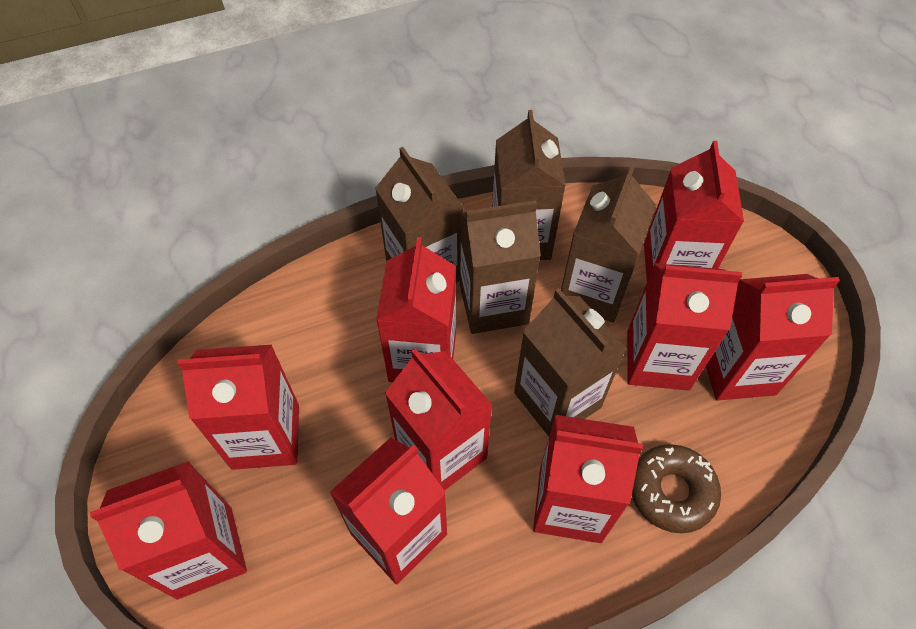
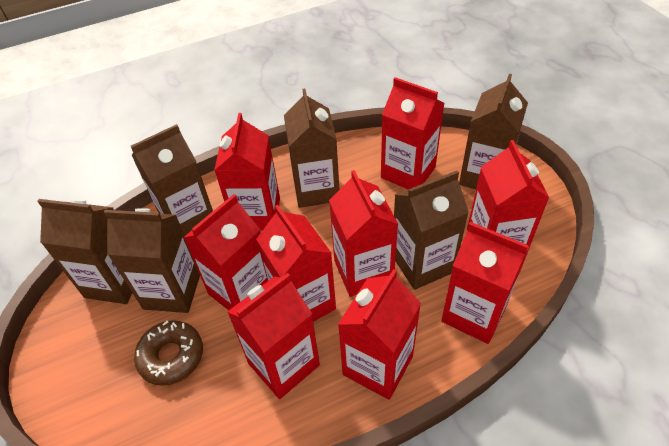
brown carton: 5 -> 6

